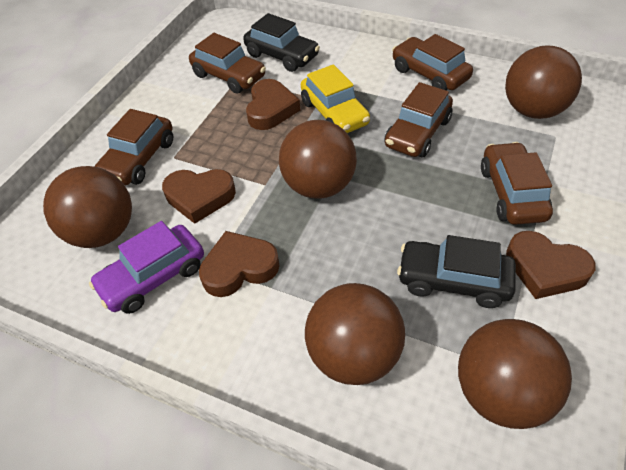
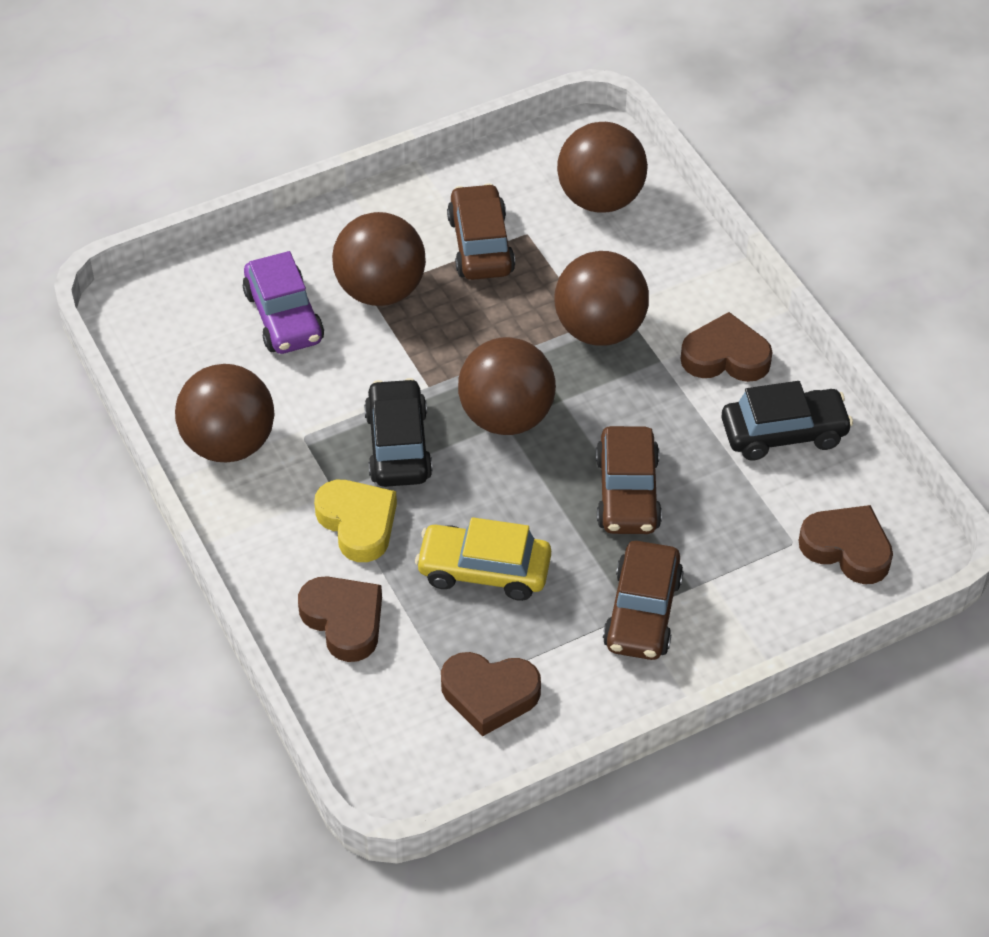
brown car: 5 -> 3
yellow heart: 0 -> 1

